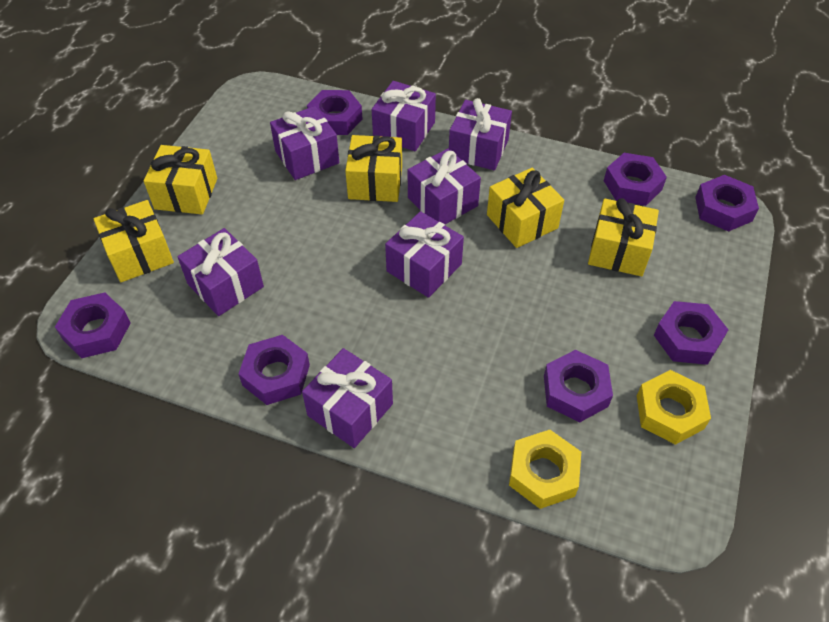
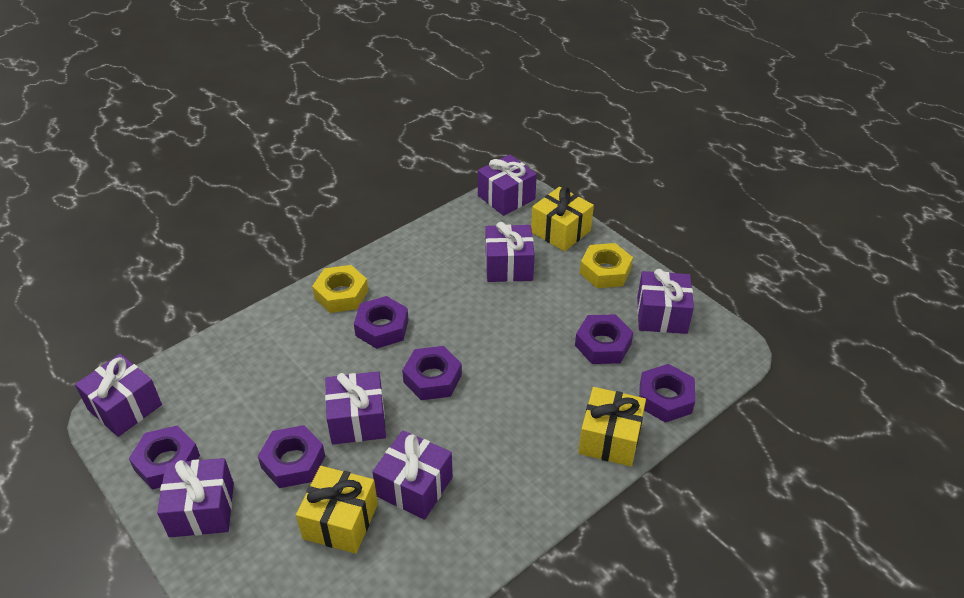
purple nut: 7 -> 6
yellow gift: 5 -> 3

